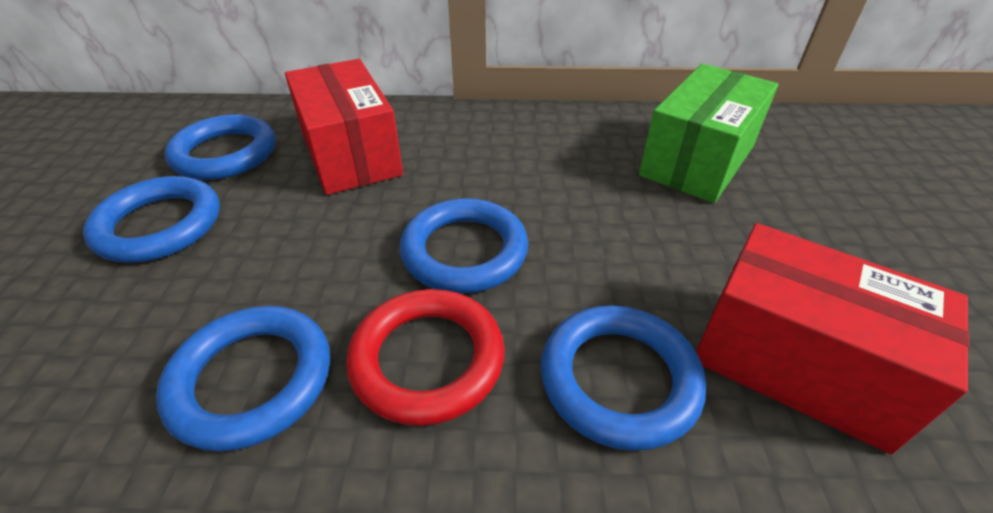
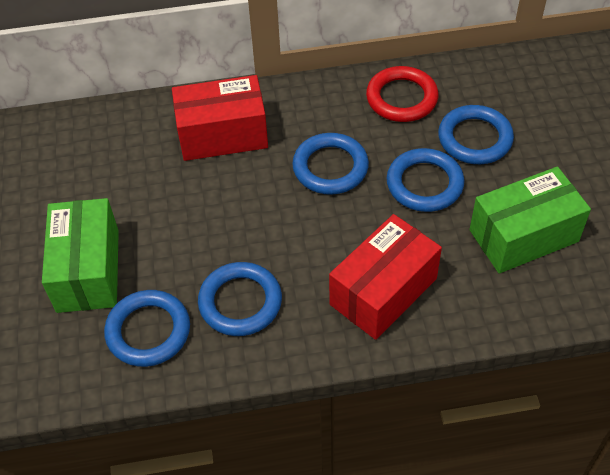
green box: 1 -> 2

